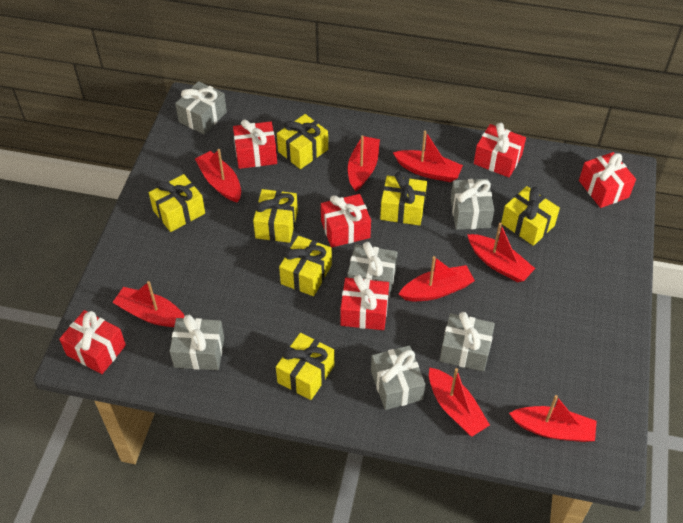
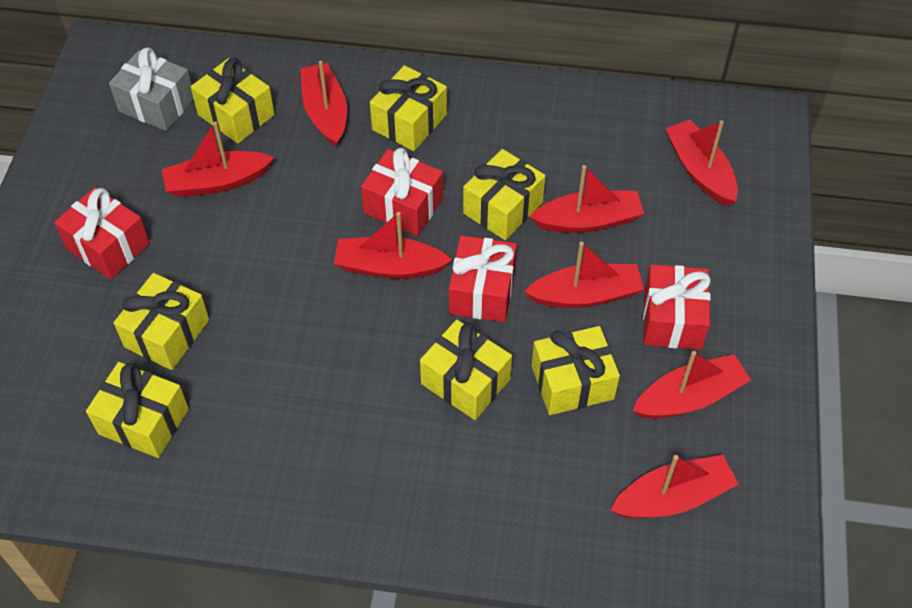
grey gift: 6 -> 1
red gift: 6 -> 4

